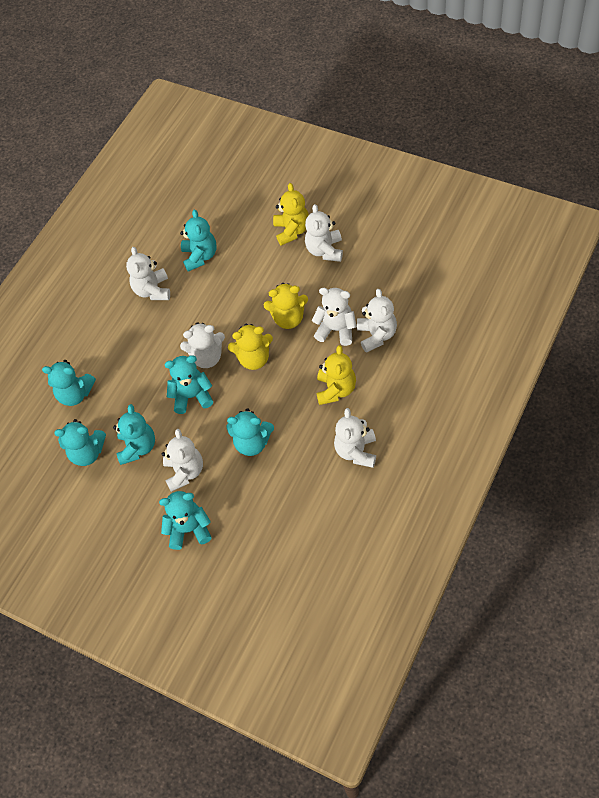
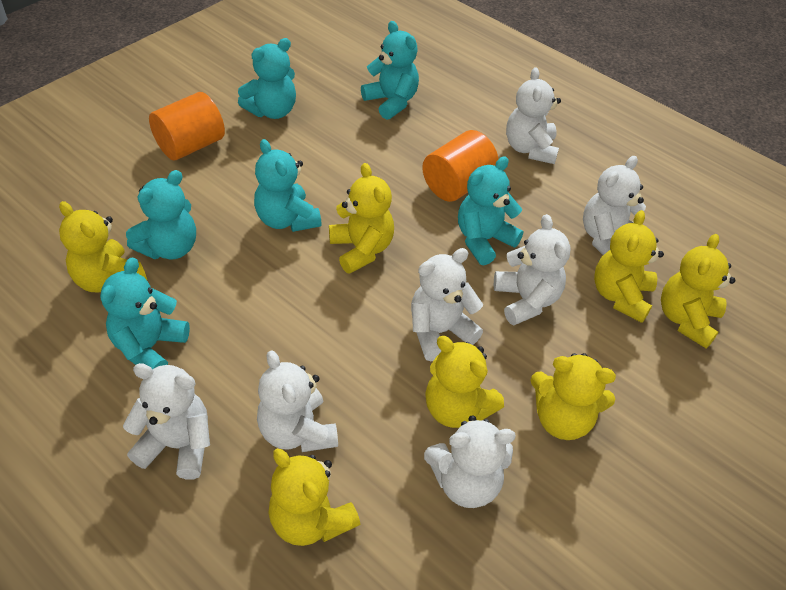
orange cylinder: 0 -> 2
turquoise teddy bear: 7 -> 6
yellow teddy bear: 4 -> 7

